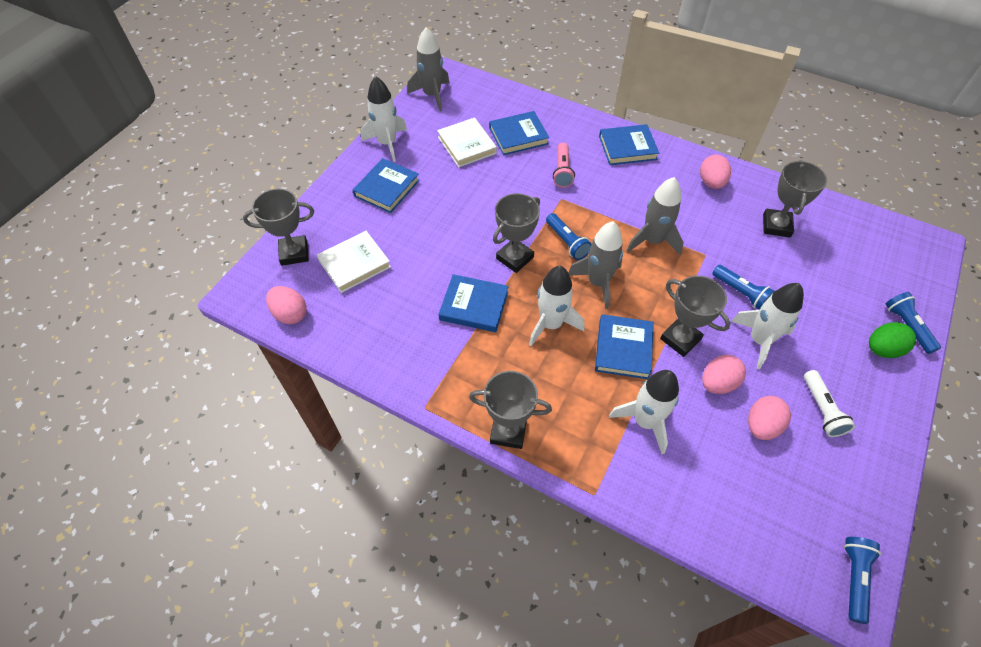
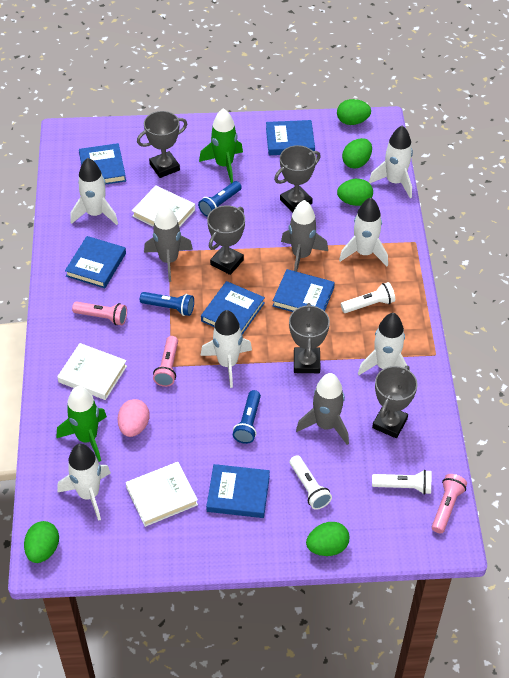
blue book: 5 -> 6
blue flashlight: 4 -> 3
green egg: 1 -> 5
green rocket: 0 -> 2
pink egg: 4 -> 1
pink flashlight: 1 -> 3
white book: 2 -> 3
white flashlight: 1 -> 3
white rocket: 4 -> 6

